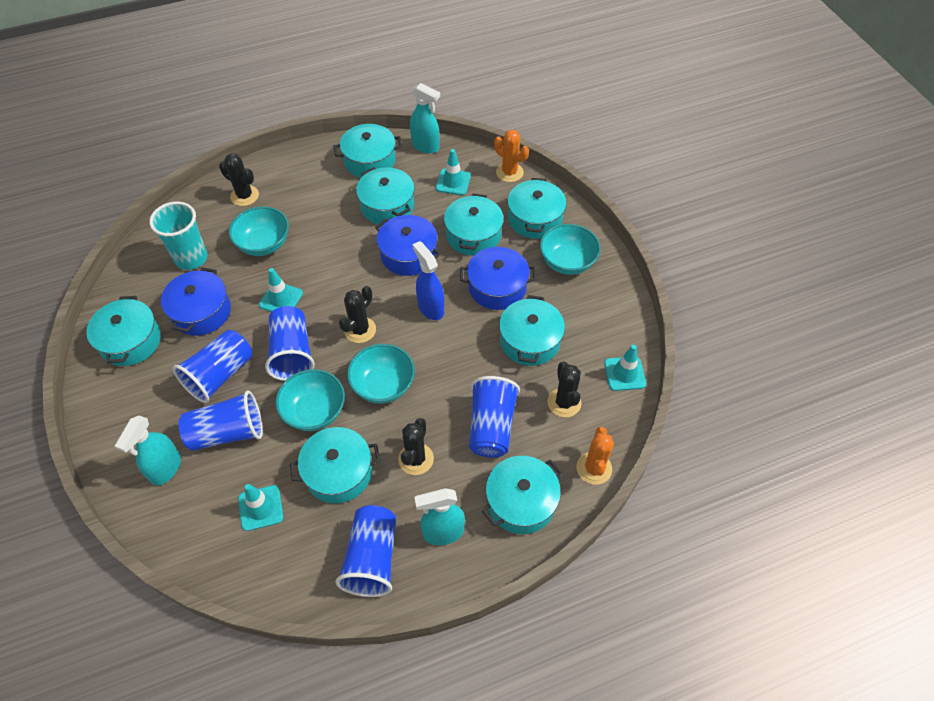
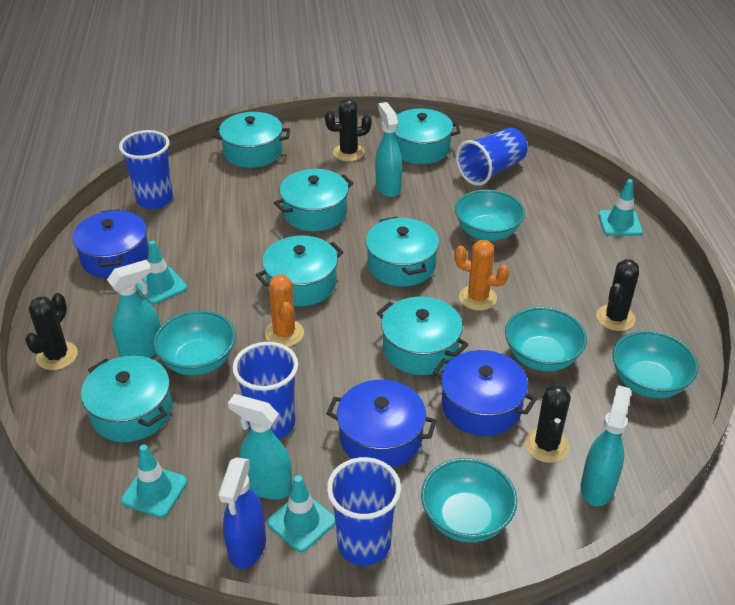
blue cup: 5 -> 4
turquoise bowl: 4 -> 5
turquoise cup: 1 -> 0
turquoise pot: 8 -> 7
turquoise spray bottle: 3 -> 4

